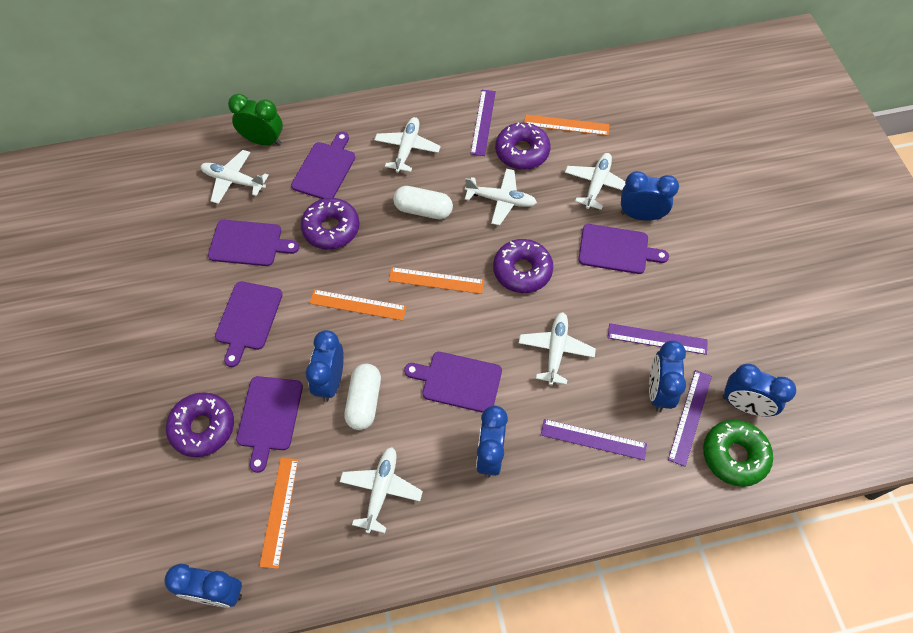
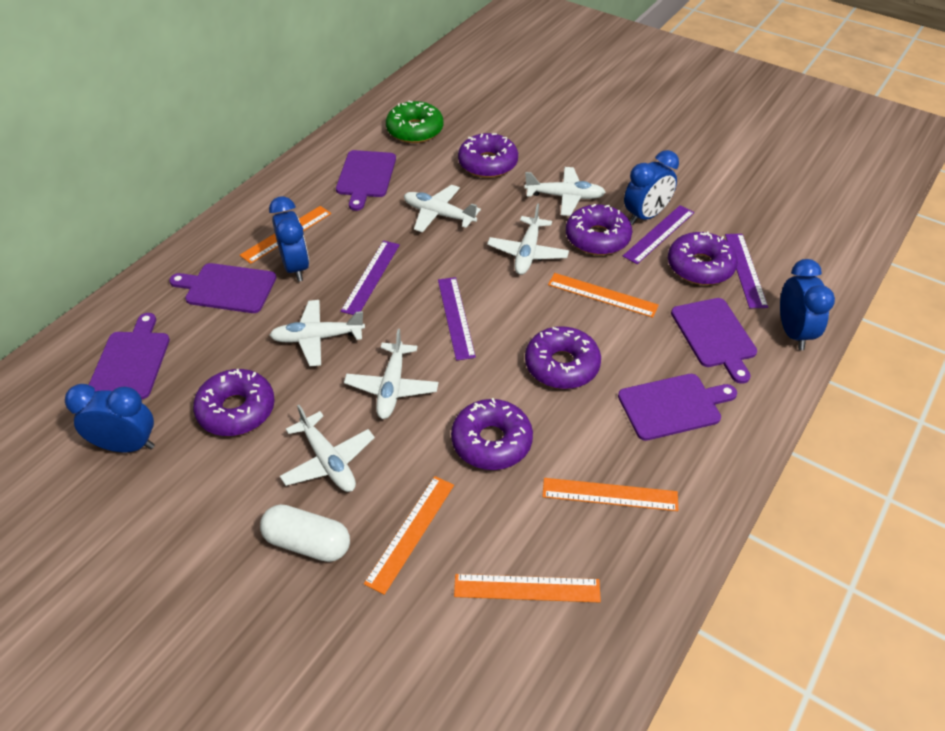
blue clock: 6 -> 4
green clock: 1 -> 0
orange ruler: 4 -> 5
purple cutting board: 6 -> 5
purple donut: 4 -> 6
white capsule: 2 -> 1

